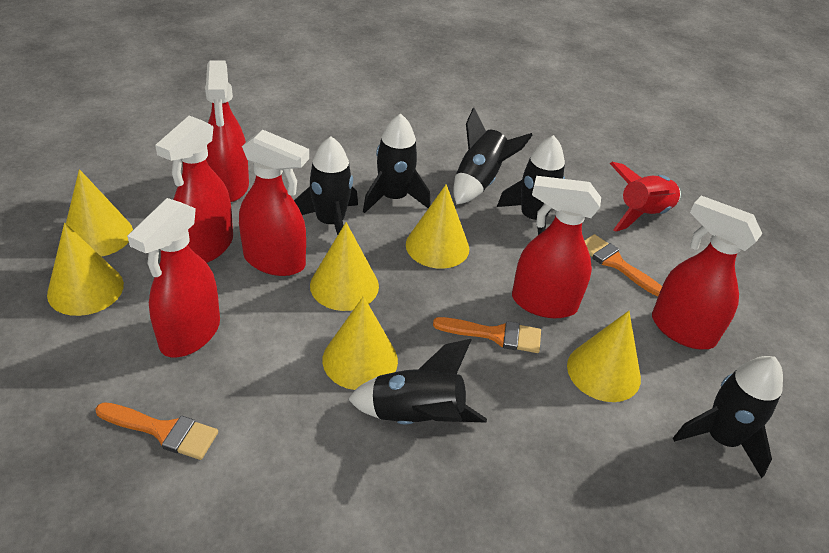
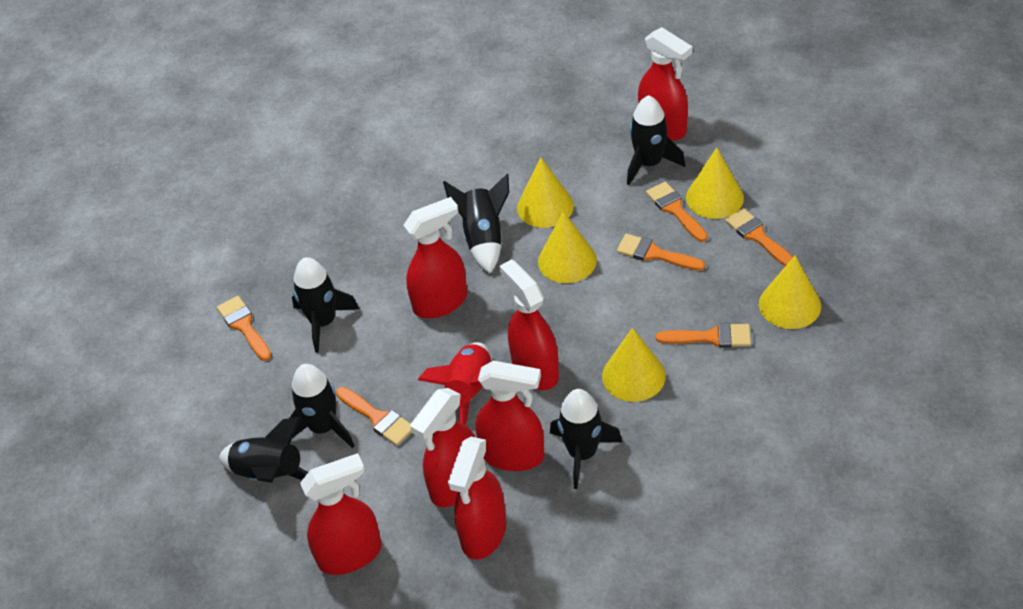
orange brush: 3 -> 6
red spray bottle: 6 -> 7
yellow cone: 6 -> 5

